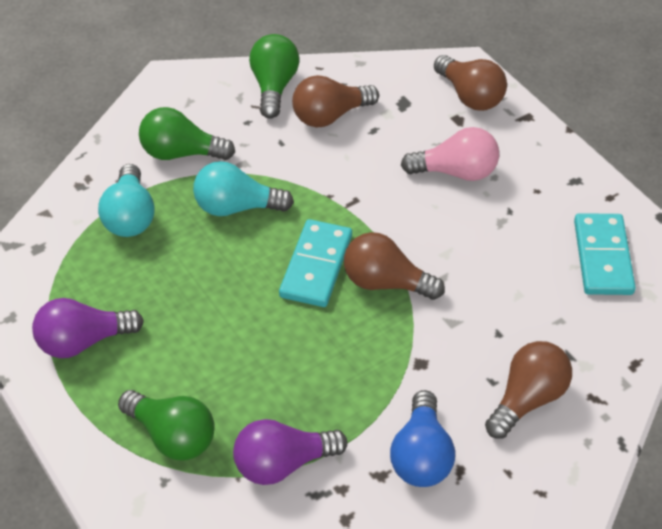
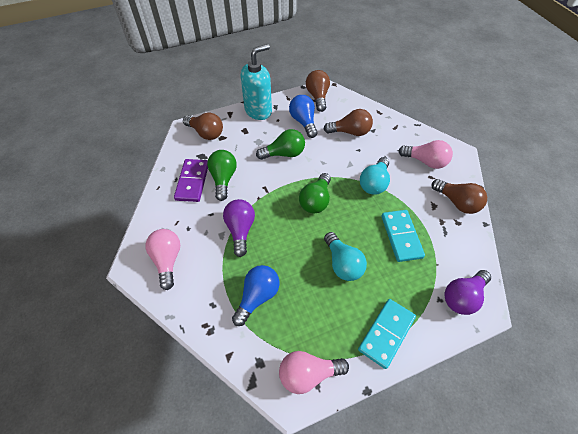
blue light bulb: 1 -> 2
pink light bulb: 1 -> 3
purple domino: 0 -> 1
turquoise soap dispenser: 0 -> 1

